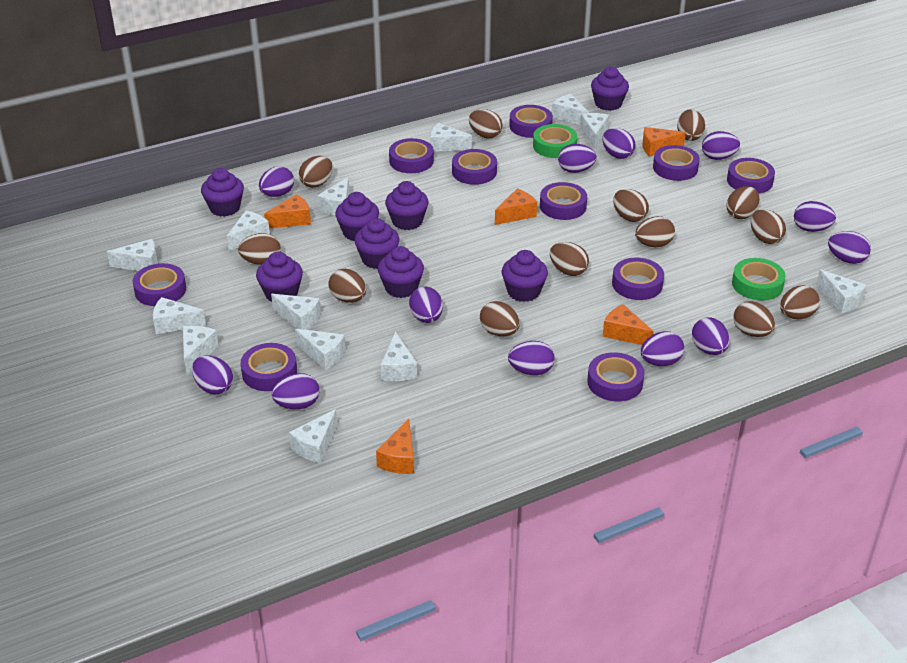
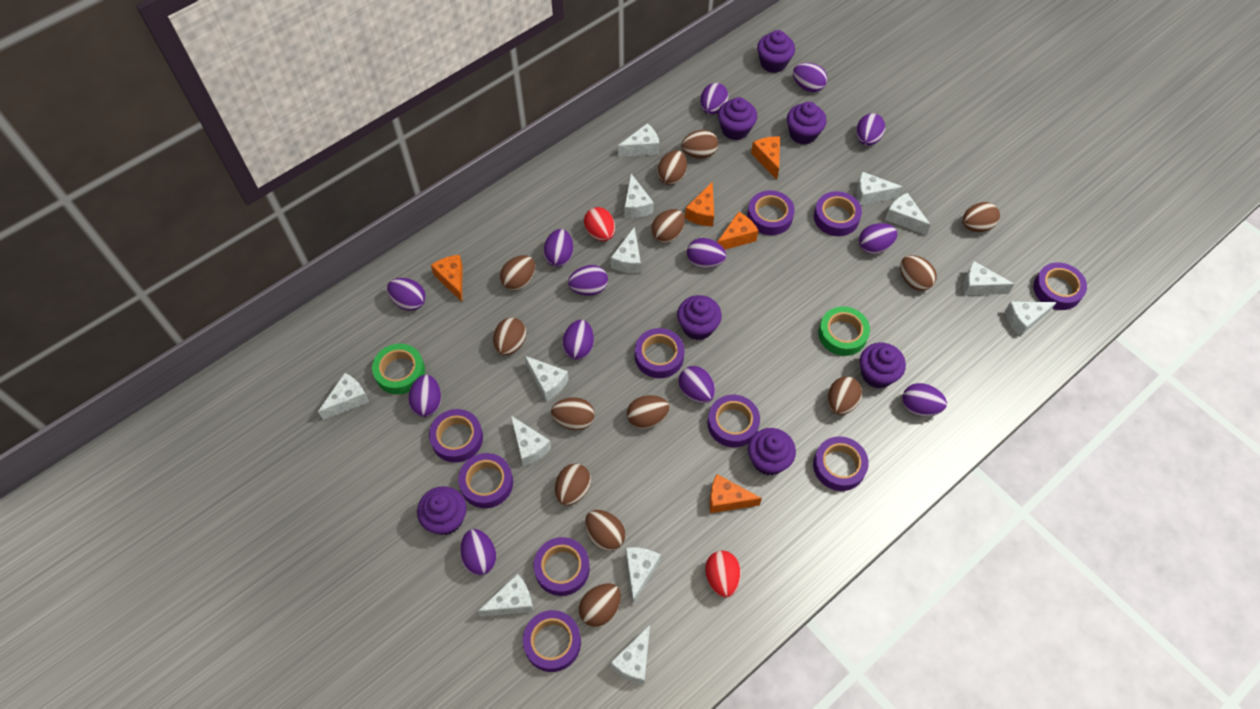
purple cupcake: 8 -> 7
purple egg: 12 -> 13
red egg: 0 -> 2

